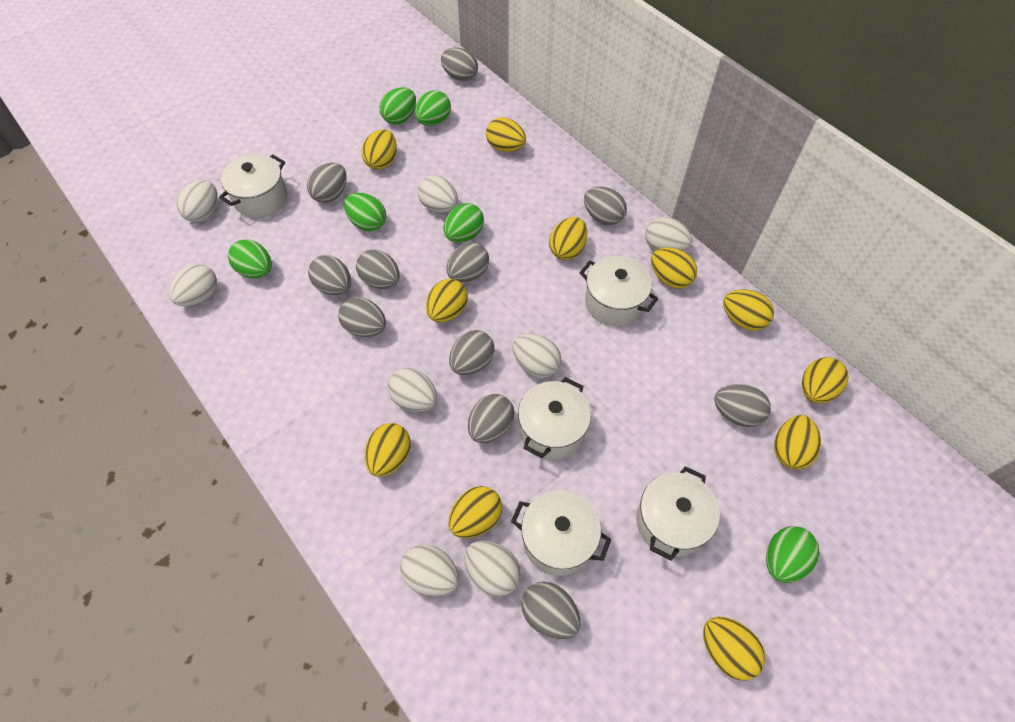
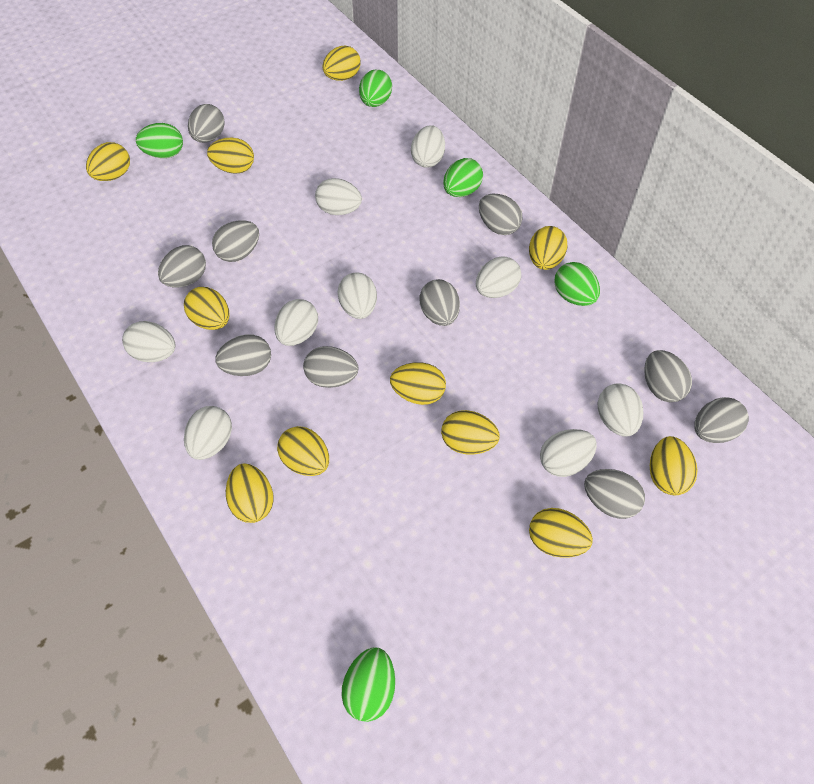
green egg: 6 -> 5
grey egg: 11 -> 10
white egg: 8 -> 9
white pot: 5 -> 0

